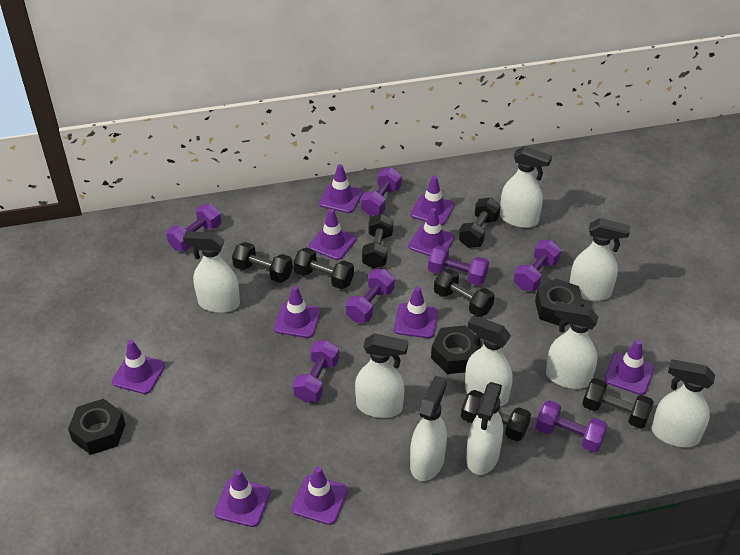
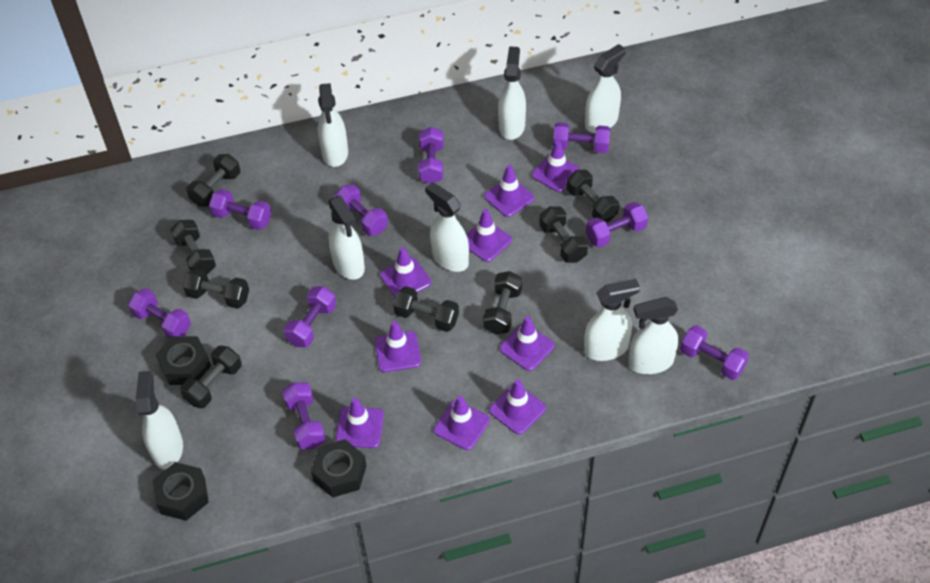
black dumbbell: 7 -> 8
purple dumbbell: 7 -> 9
purple traffic cone: 10 -> 9
white spray bottle: 9 -> 8

